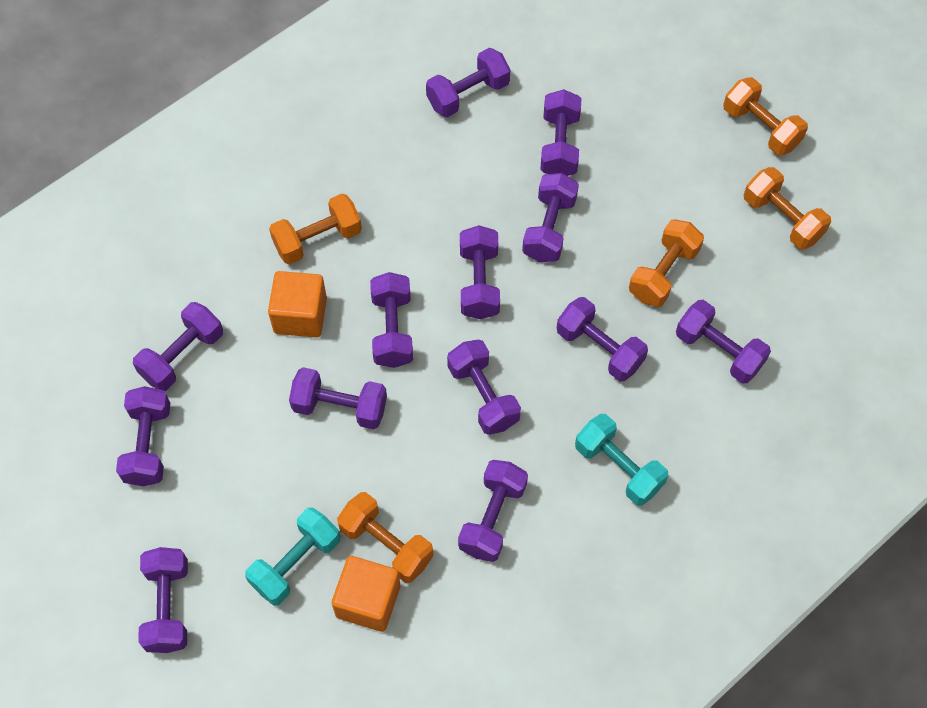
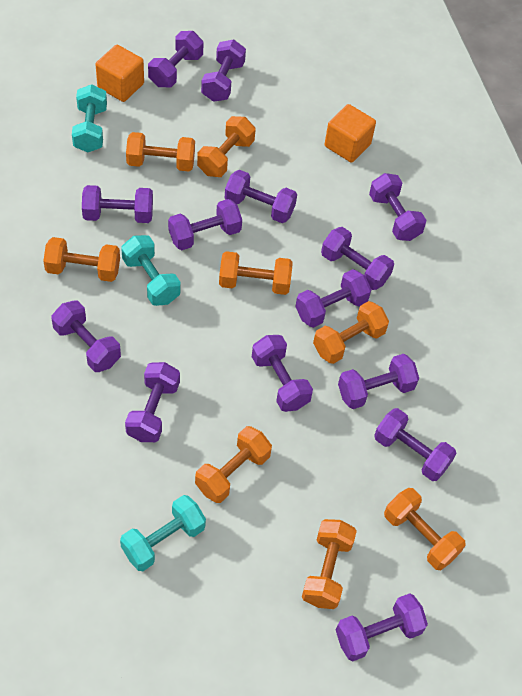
orange dumbbell: 5 -> 8
purple dumbbell: 13 -> 14
turquoise dumbbell: 2 -> 3

